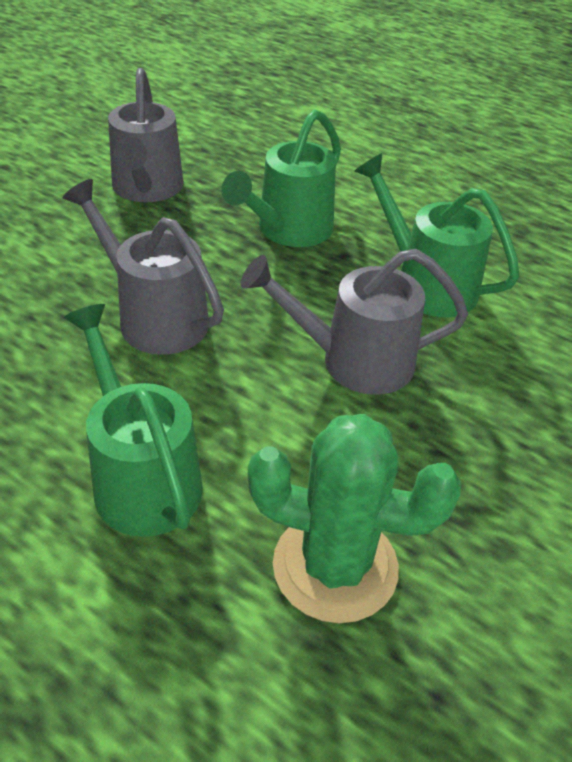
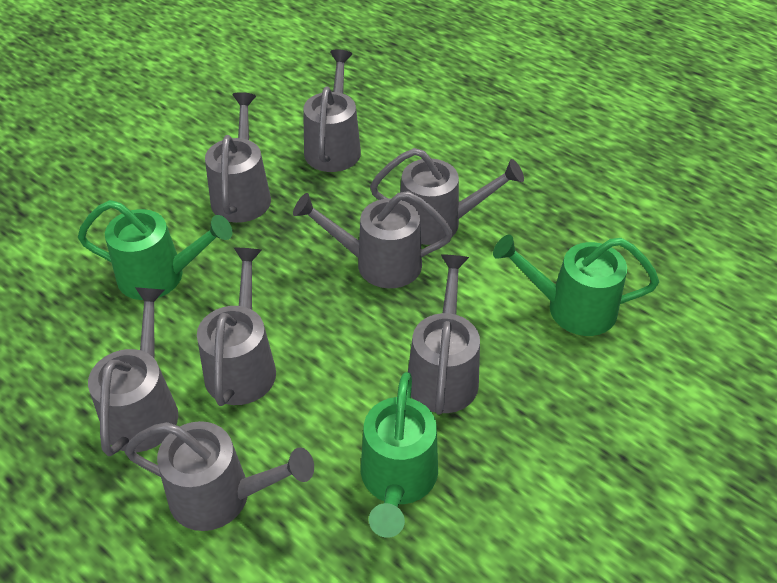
green cactus: 1 -> 0
grey watering can: 3 -> 8

